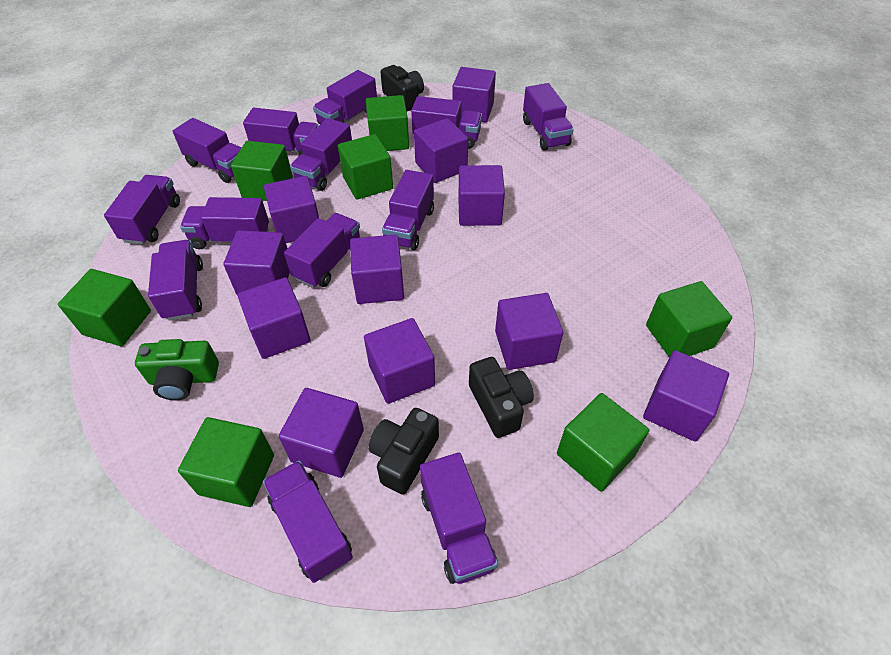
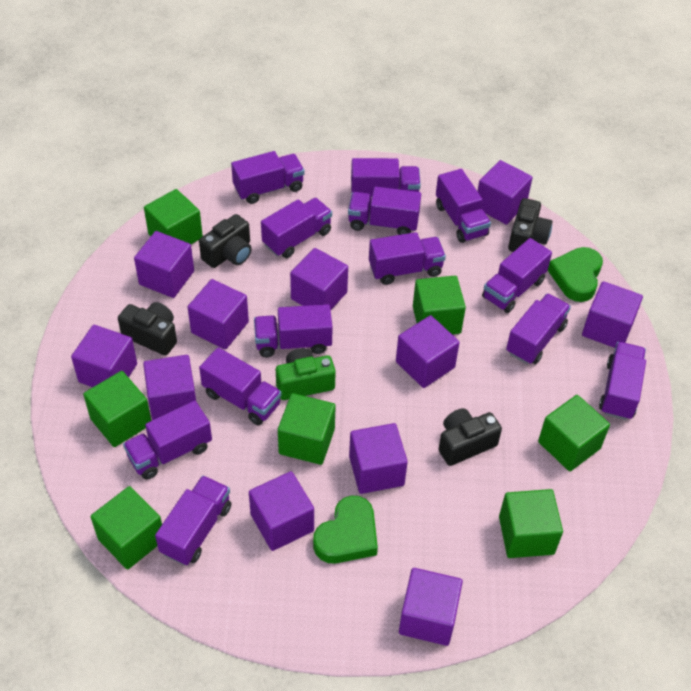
black camera: 3 -> 4
green heart: 0 -> 2

